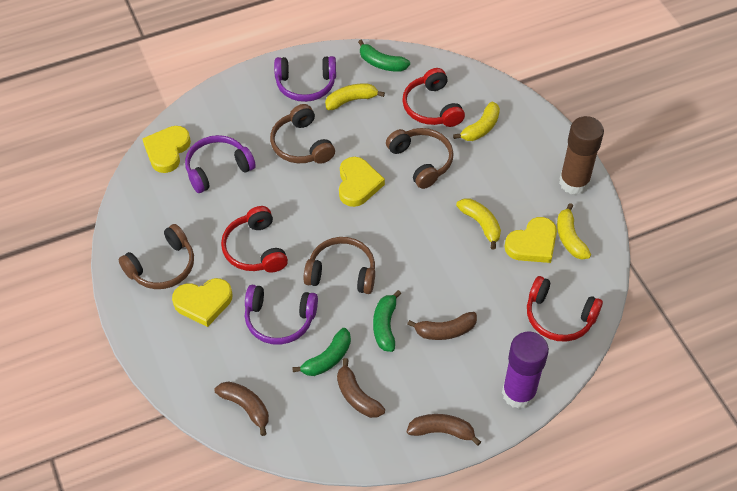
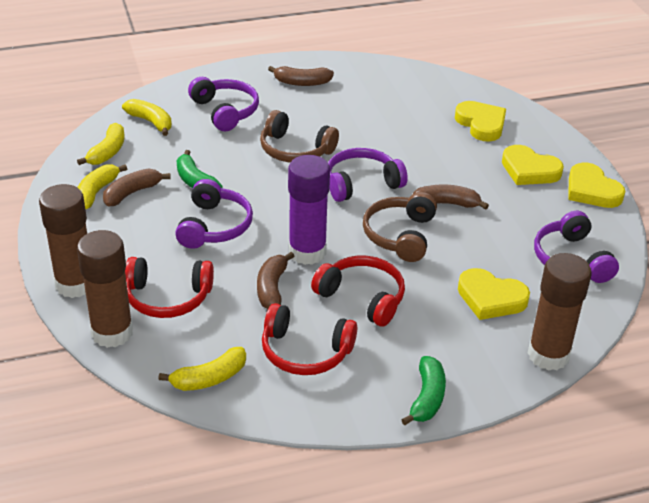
brown glue stick: 1 -> 3
brown headphones: 4 -> 2
green banana: 3 -> 2
purple headphones: 3 -> 4

